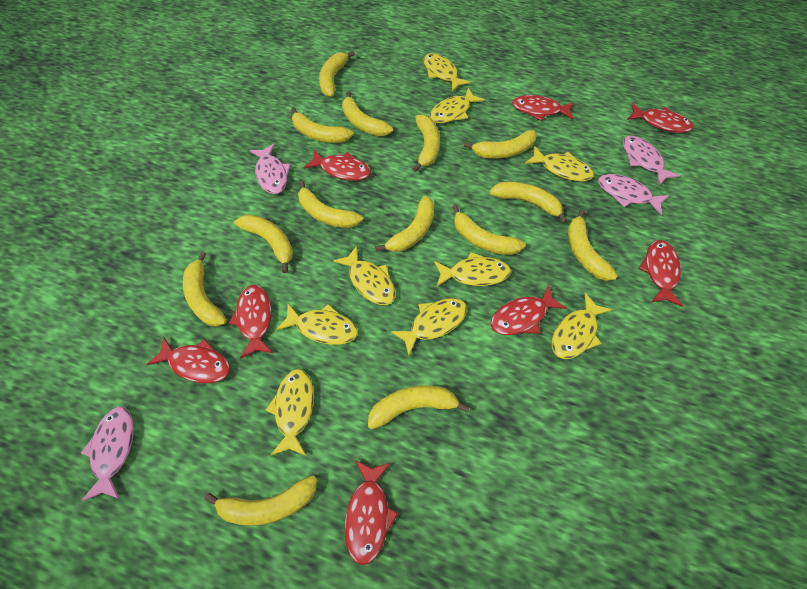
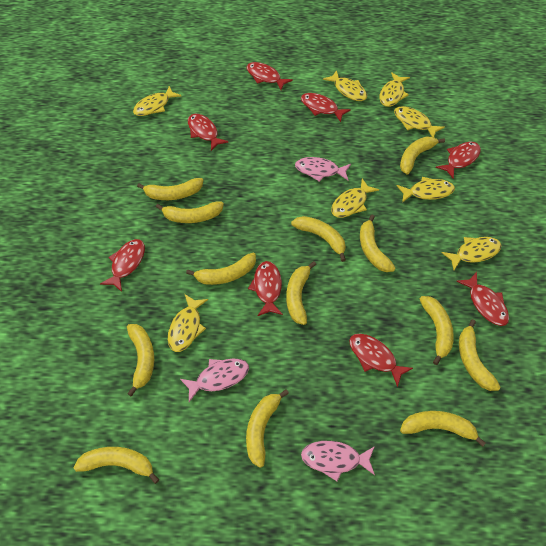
pink fish: 4 -> 3
yellow banana: 14 -> 13
yellow fish: 9 -> 8

